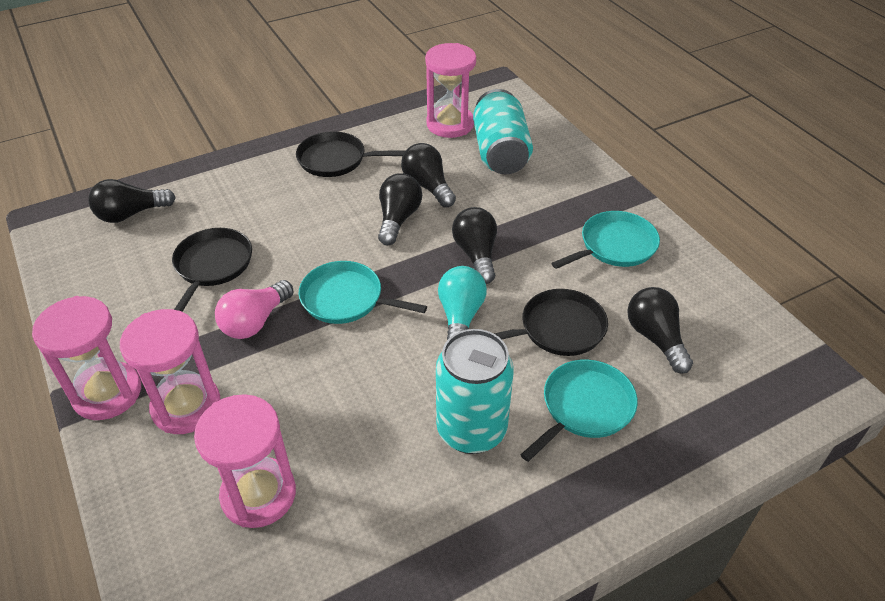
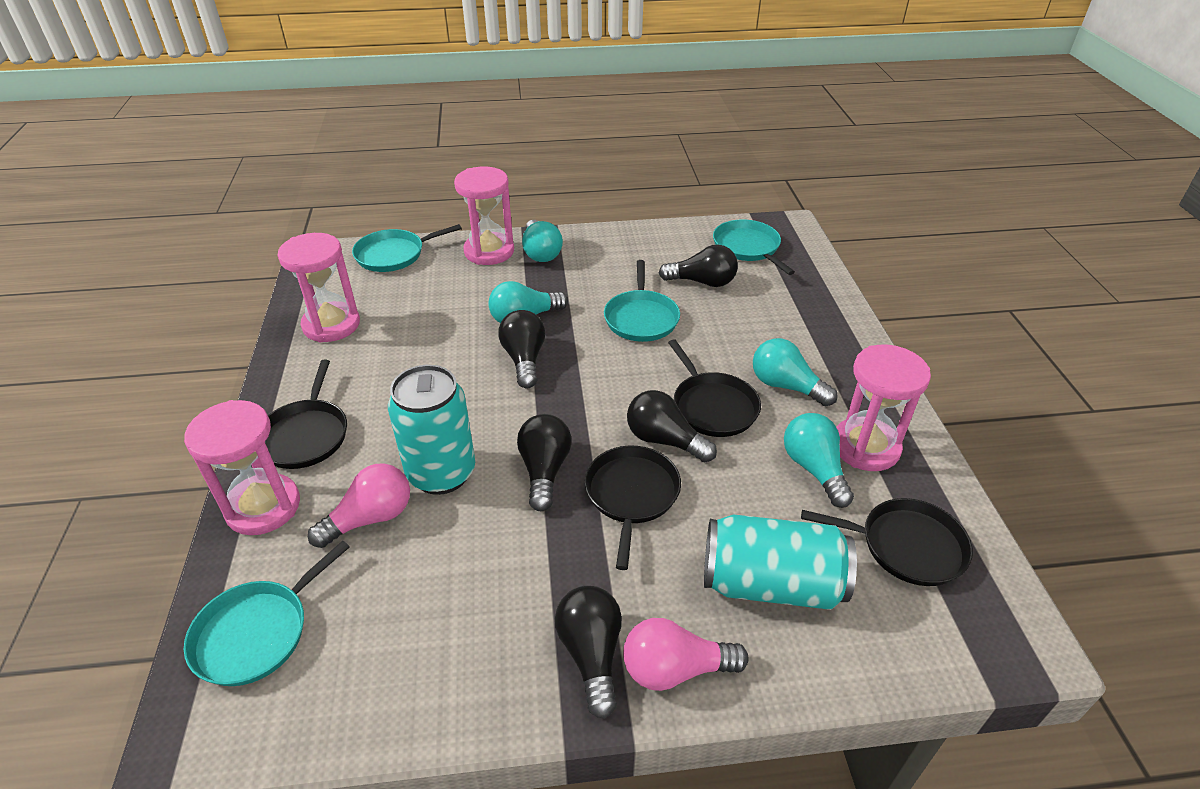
black pan: 3 -> 4
pink light bulb: 1 -> 2
turquoise light bulb: 1 -> 4
turquoise pan: 3 -> 4

